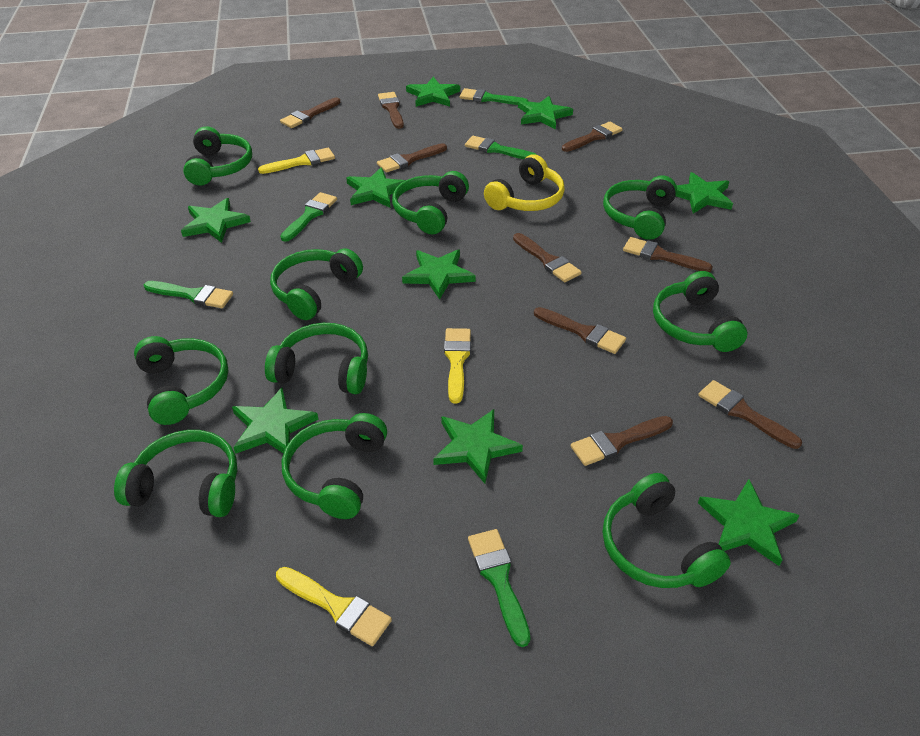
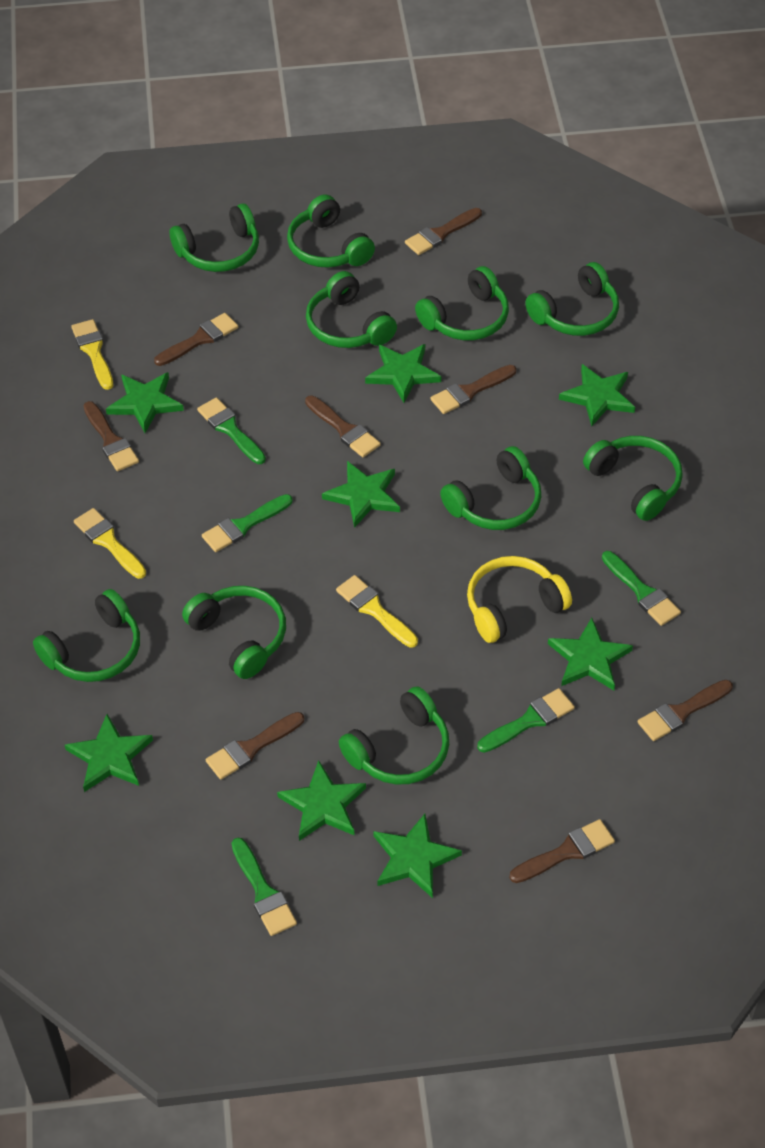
brown brush: 9 -> 8
green star: 9 -> 8

